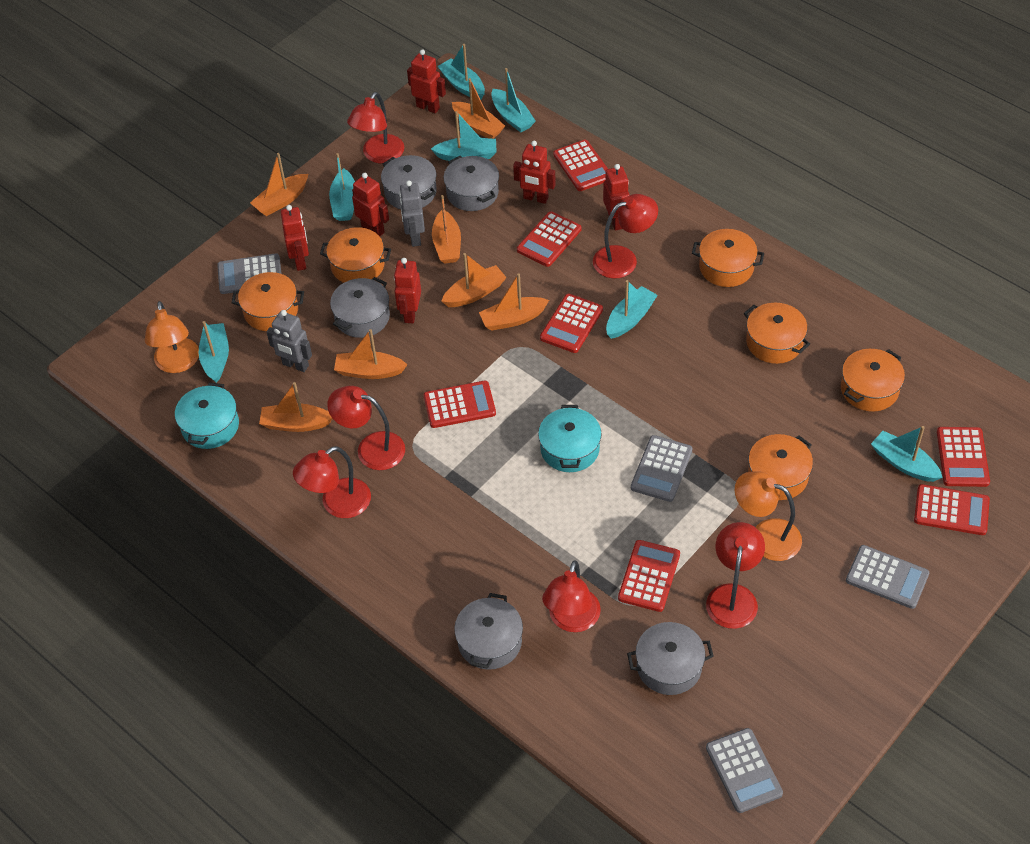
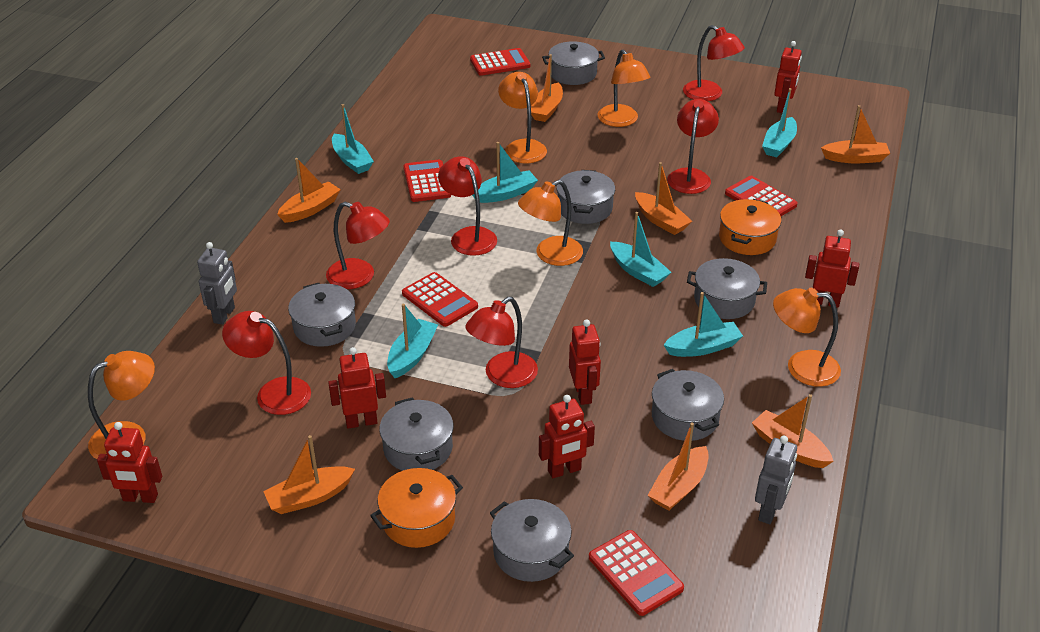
grey calculator: 4 -> 0
grey pot: 5 -> 7
orange lamp: 2 -> 5
orange pot: 6 -> 2
red calculator: 7 -> 5
turquoise boat: 7 -> 6
turquoise pot: 2 -> 0

